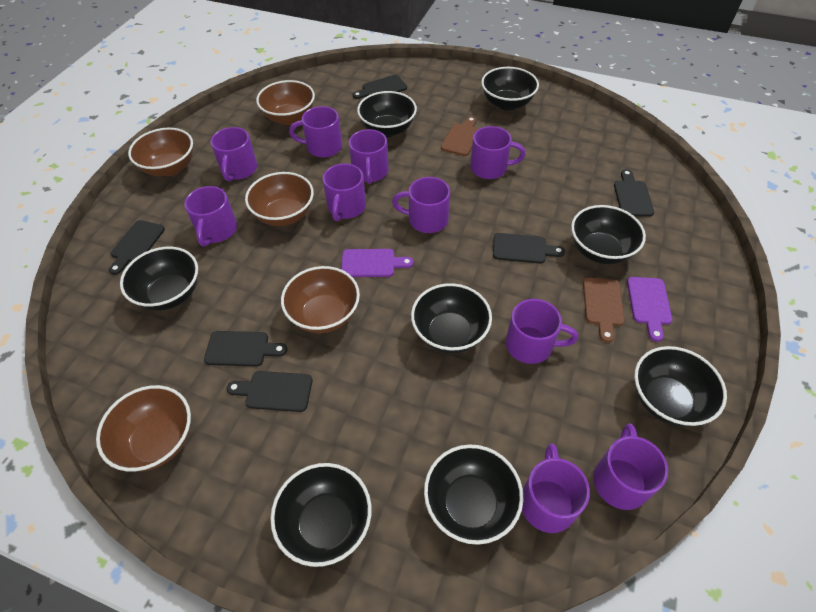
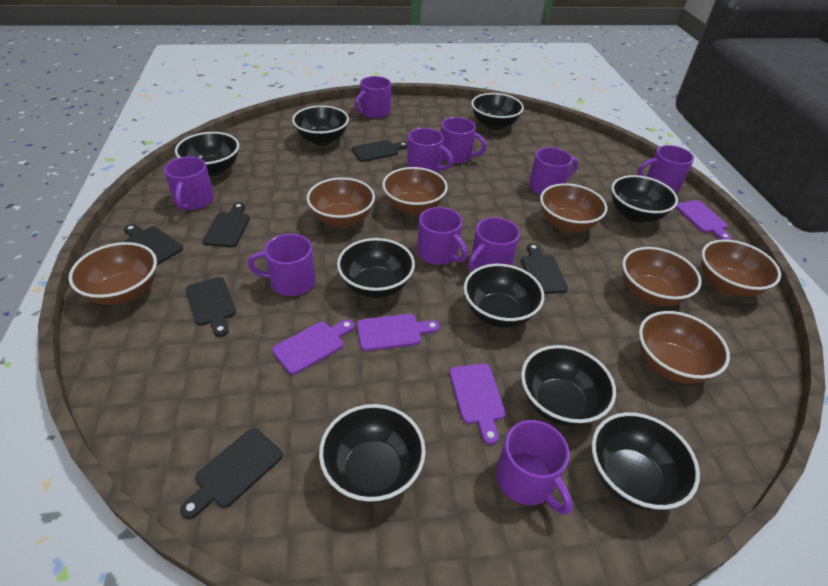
black bowl: 8 -> 9
brown bowl: 5 -> 7
brown cutting board: 2 -> 0
purple cutting board: 2 -> 4

